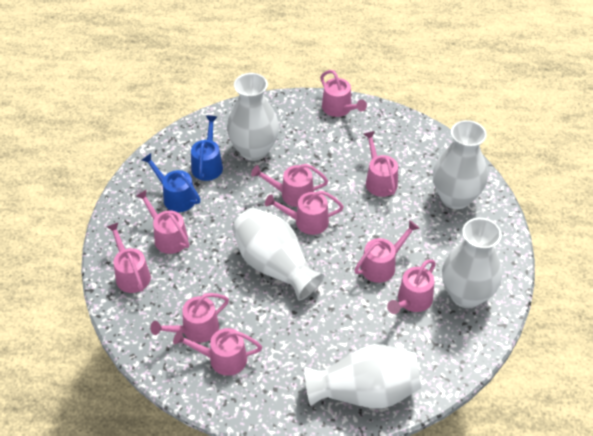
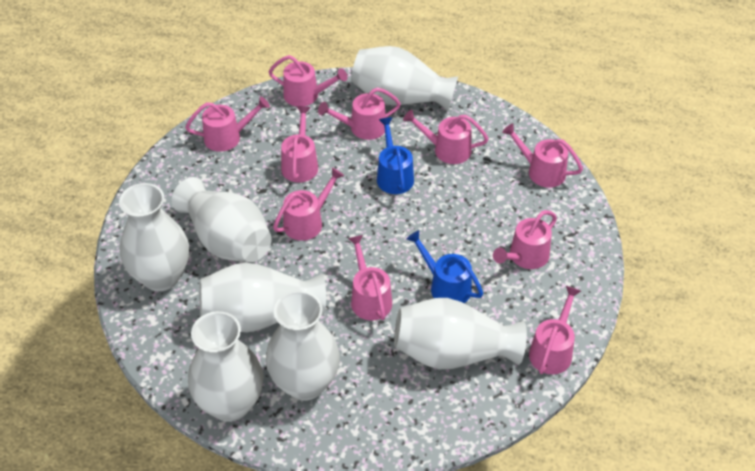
white vase: 5 -> 7

